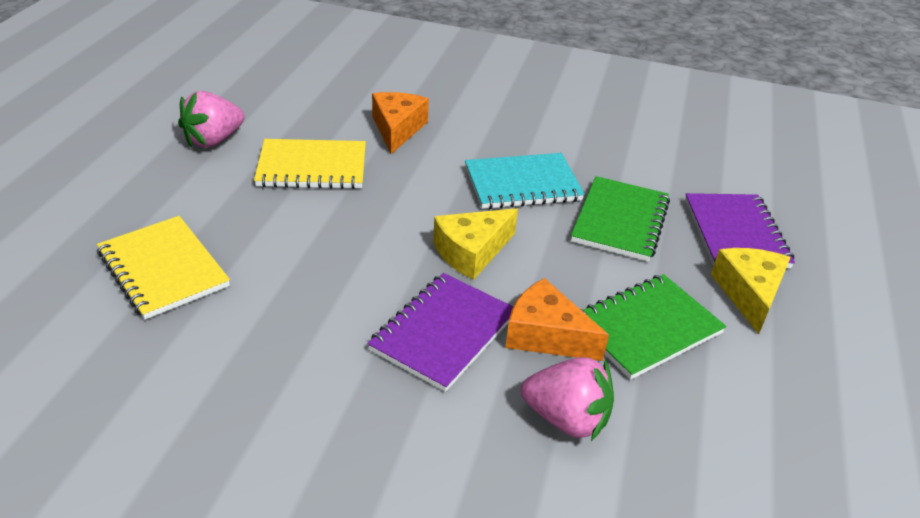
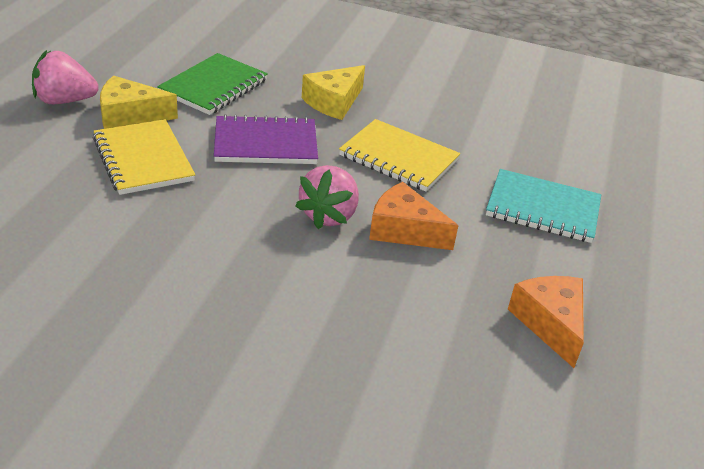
green notebook: 2 -> 1
purple notebook: 2 -> 1

